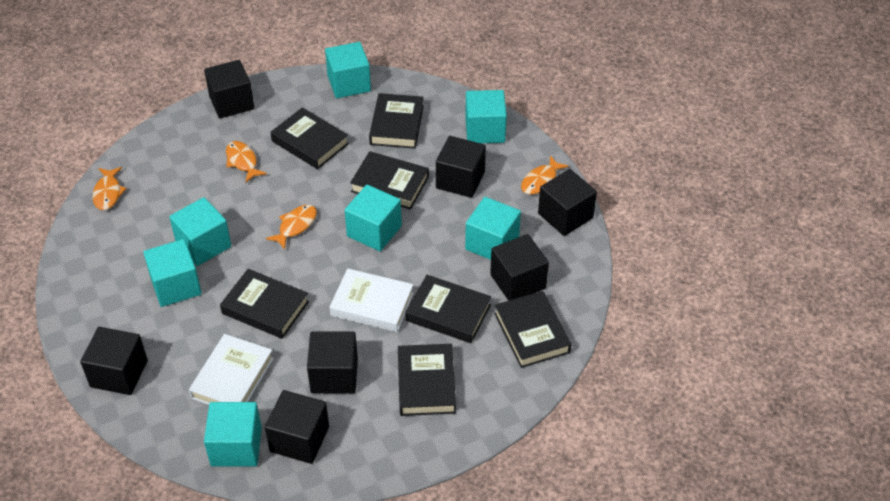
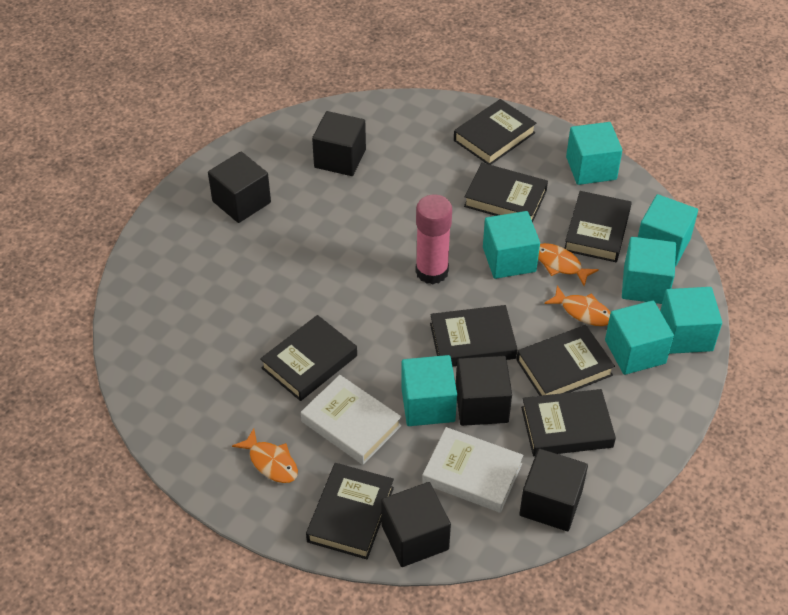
black book: 7 -> 8
black cube: 7 -> 5
orange fish: 4 -> 3
pink glue stick: 0 -> 1

